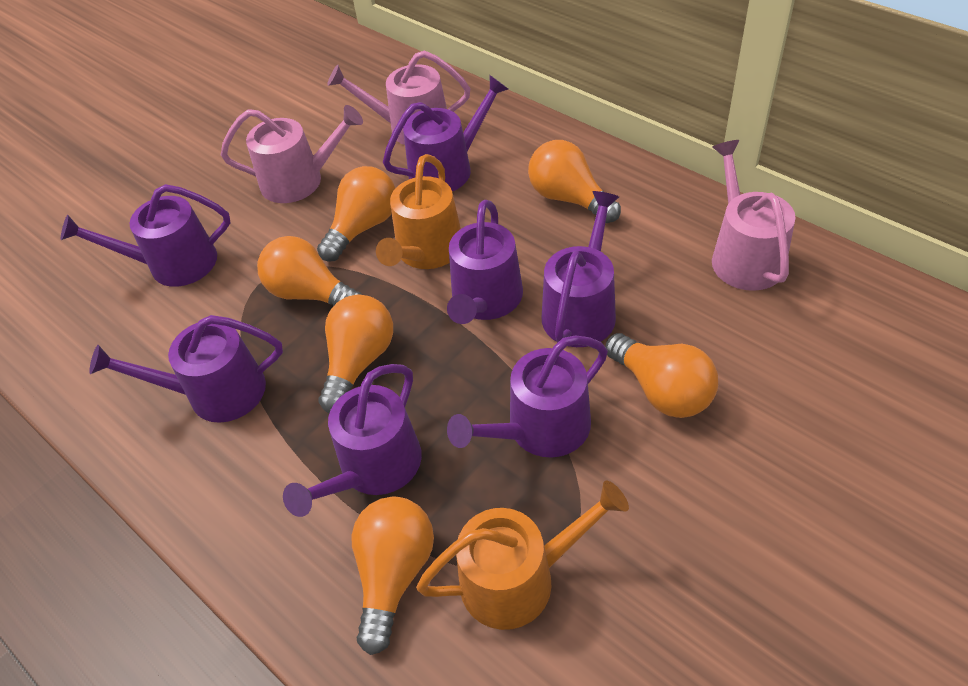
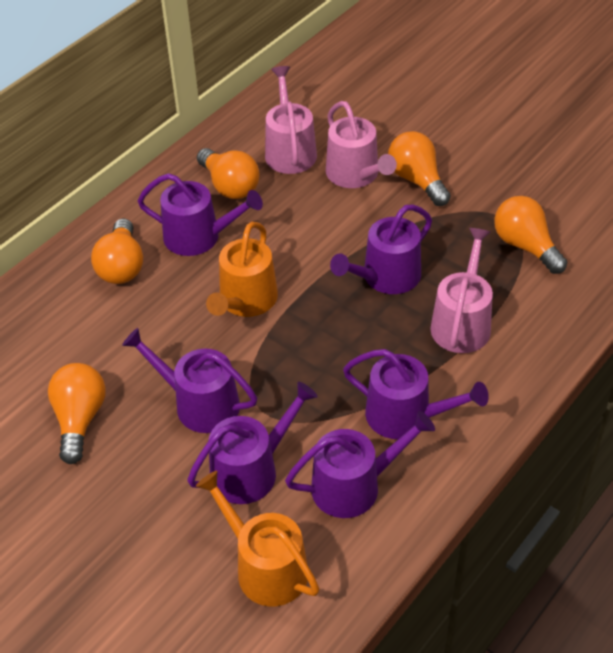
orange light bulb: 6 -> 5
purple watering can: 7 -> 6

